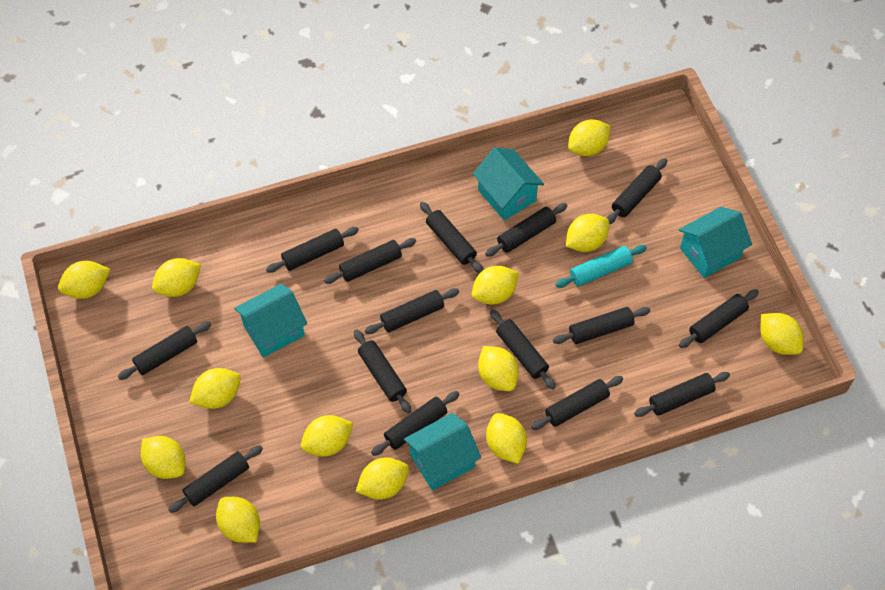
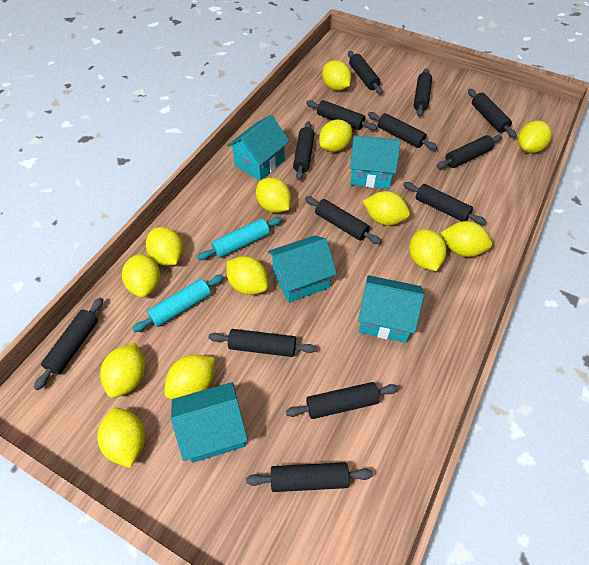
black rolling pin: 15 -> 13
turquoise house: 4 -> 5
turquoise rolling pin: 1 -> 2

